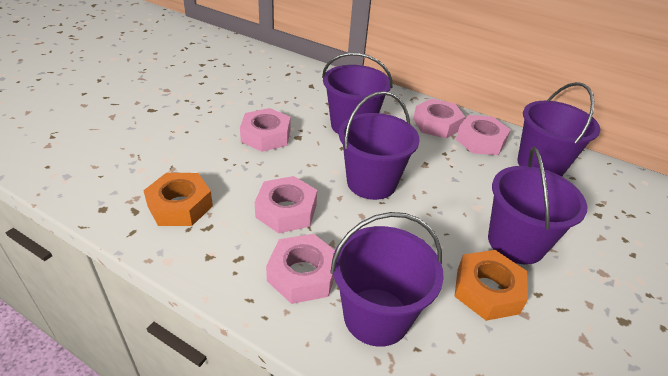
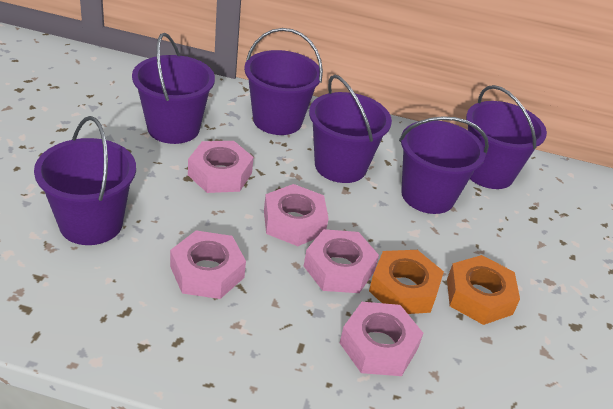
purple bucket: 5 -> 6

